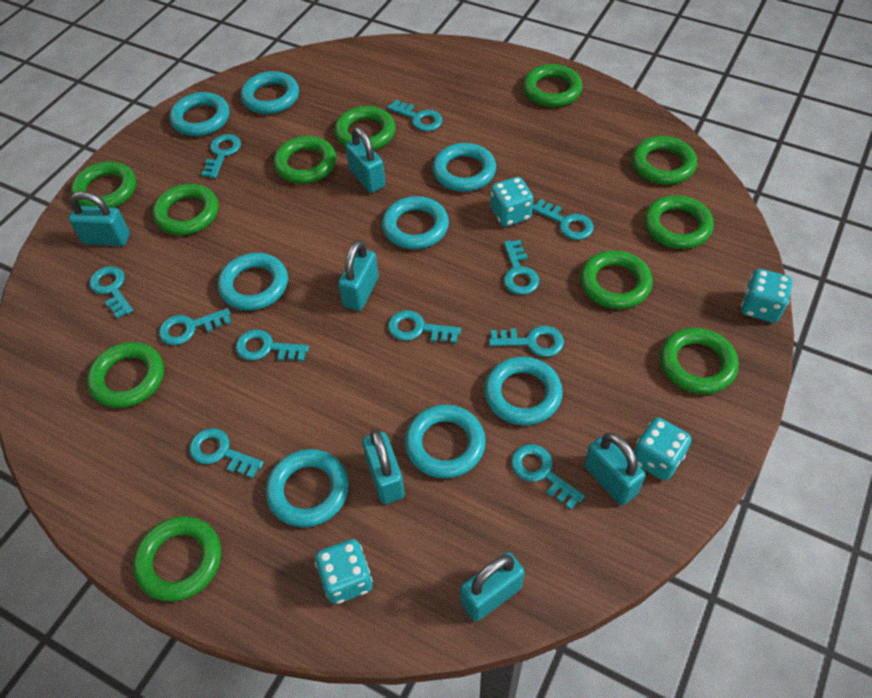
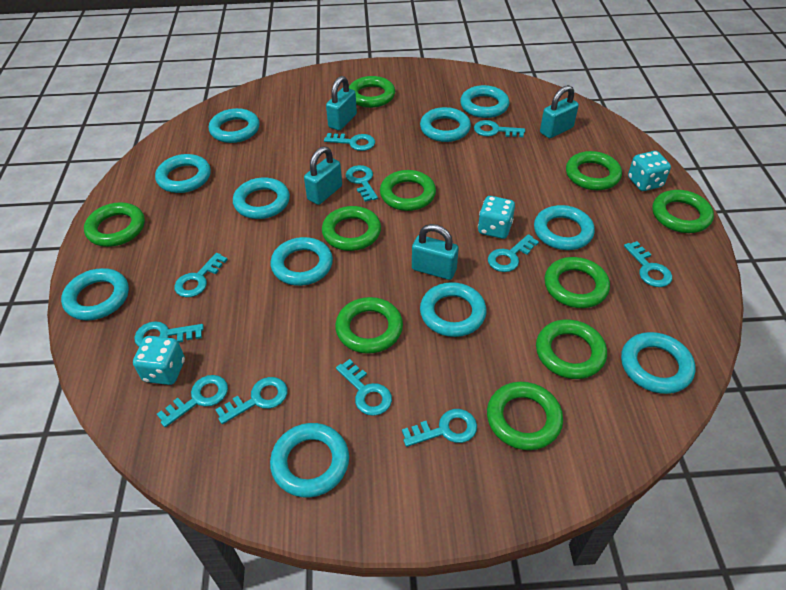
green ring: 11 -> 10
turquoise dice: 4 -> 3
turquoise padlock: 6 -> 4
turquoise ring: 8 -> 11

